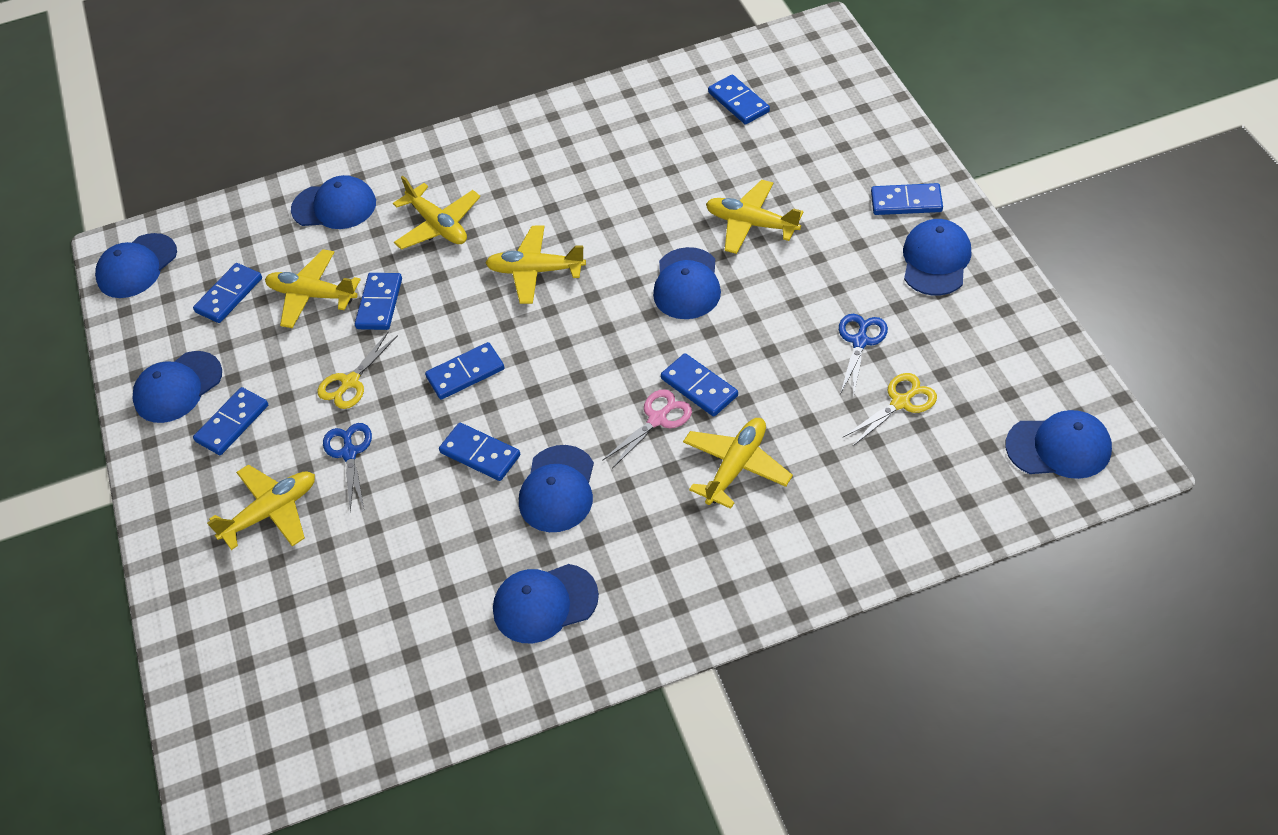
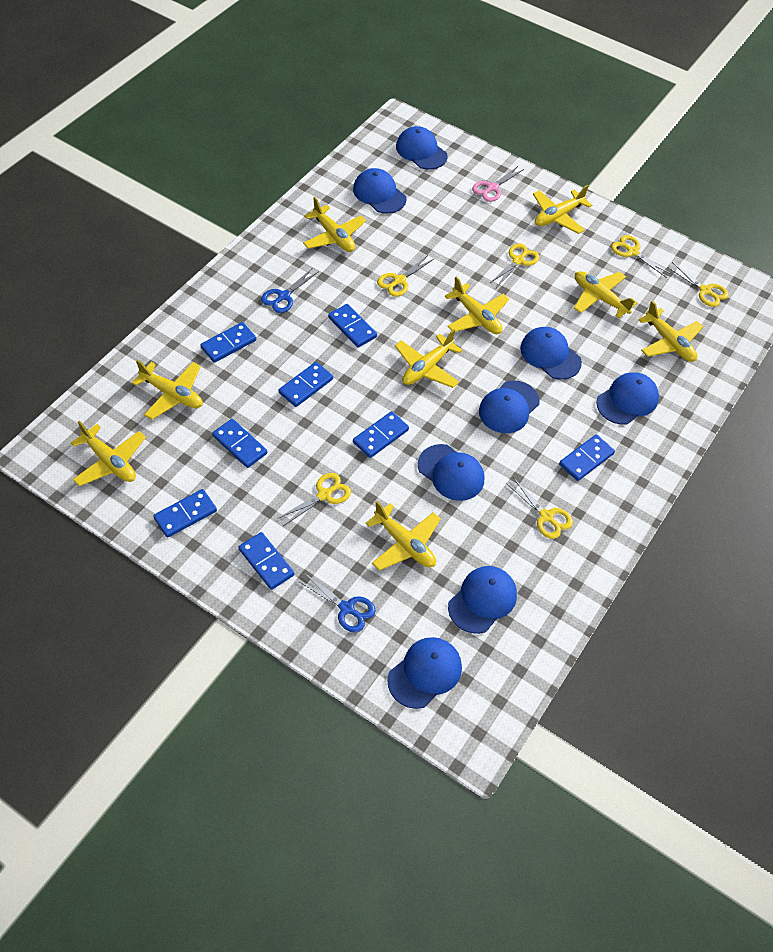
yellow plane: 6 -> 9
yellow scissors: 2 -> 6

